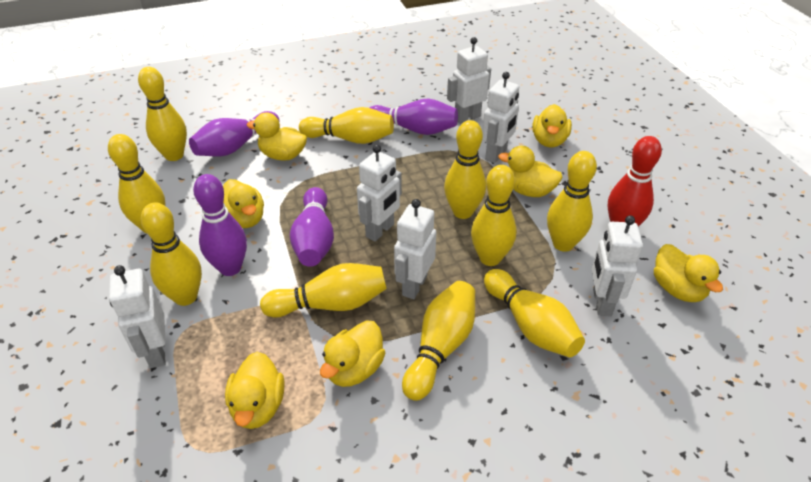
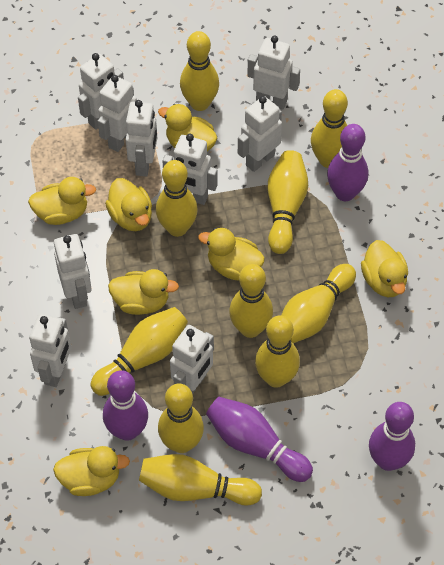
red bowling pin: 1 -> 0
white robot: 6 -> 9

